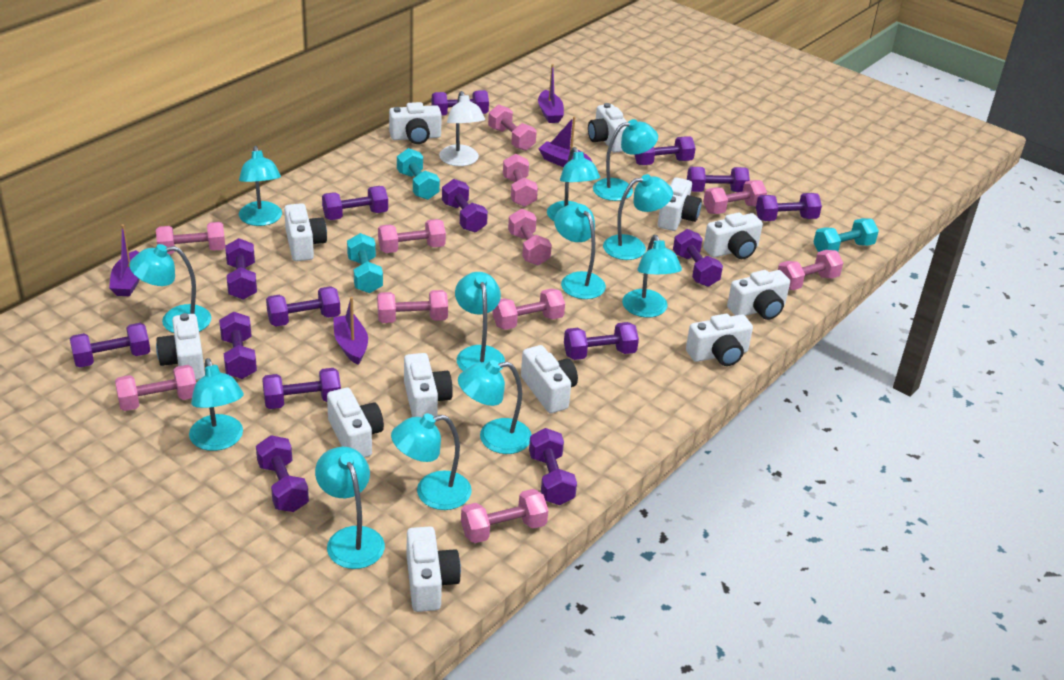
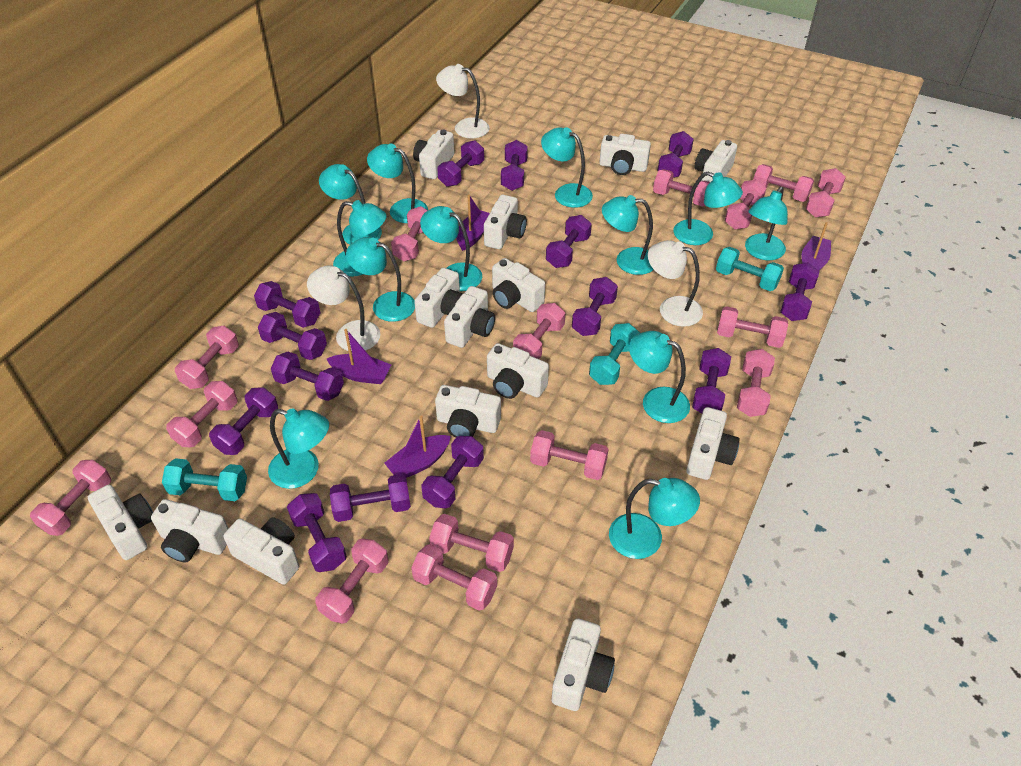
pink dumbbell: 11 -> 15
purple dumbbell: 15 -> 14
white camera: 12 -> 14
white lamp: 1 -> 3

